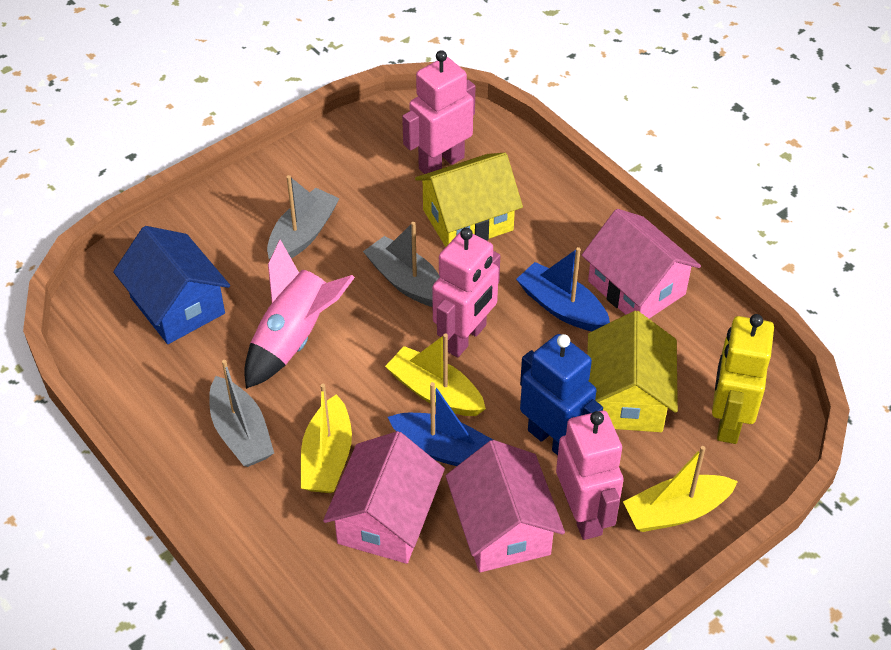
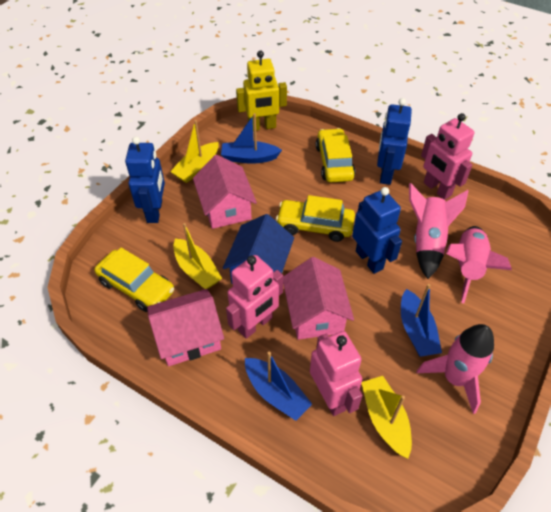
blue boat: 2 -> 3
blue robot: 1 -> 3
grey boat: 3 -> 0
pink rocket: 1 -> 3
yellow car: 0 -> 3
yellow house: 2 -> 0

